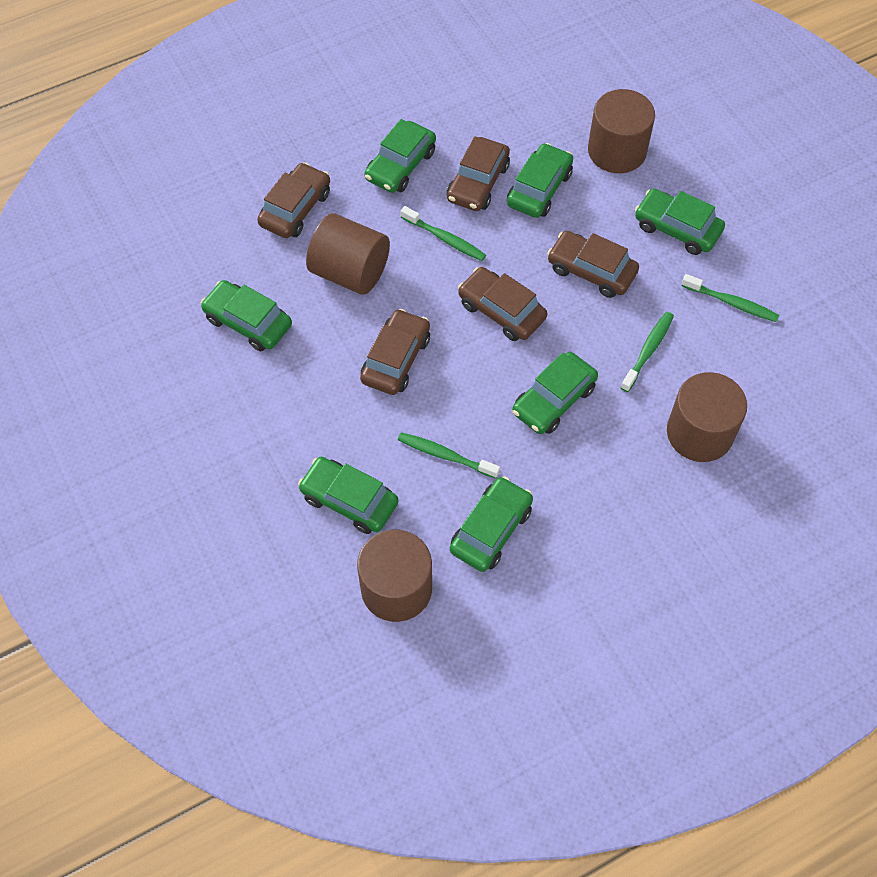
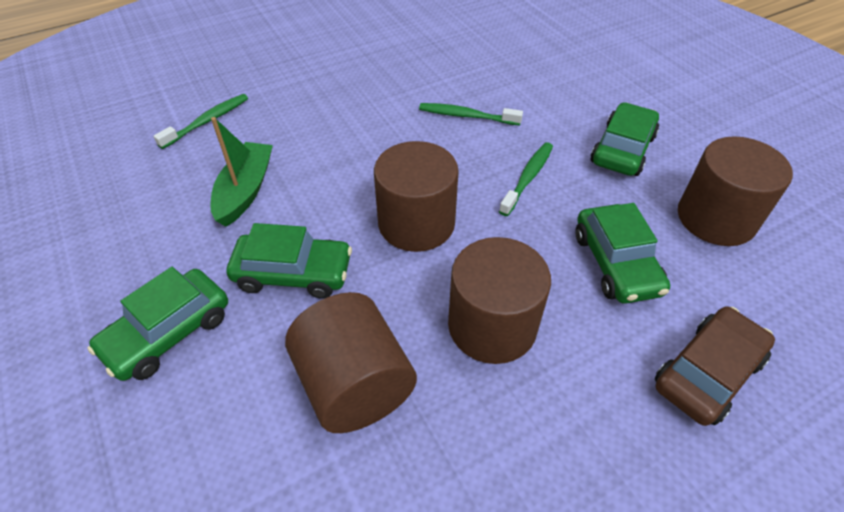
brown car: 5 -> 1
green boat: 0 -> 1
green car: 7 -> 4
green toothbrush: 4 -> 3

